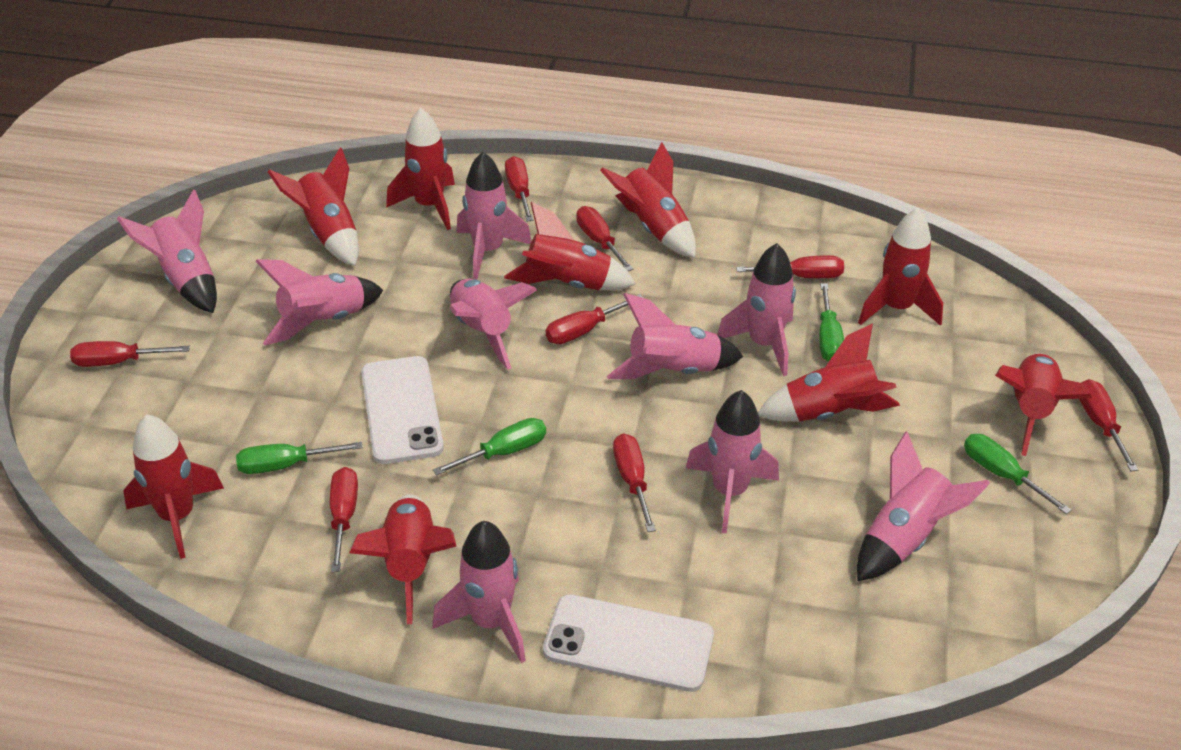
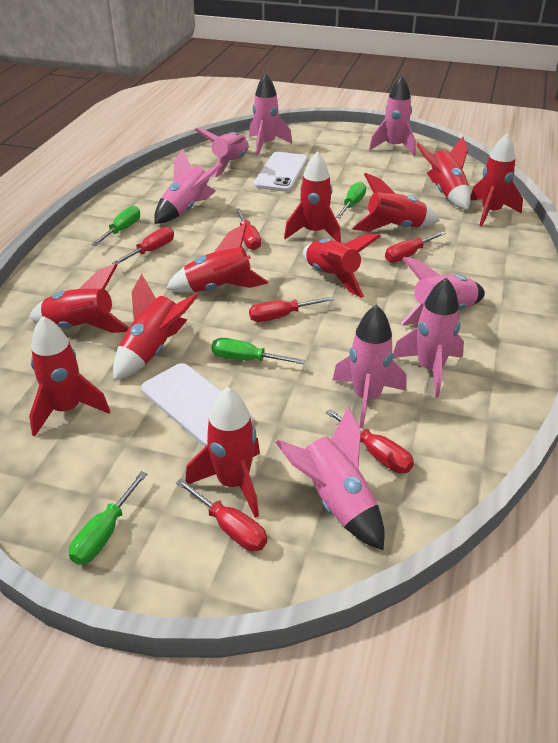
pink rocket: 9 -> 8
red rocket: 9 -> 10
red screwdriver: 8 -> 6

